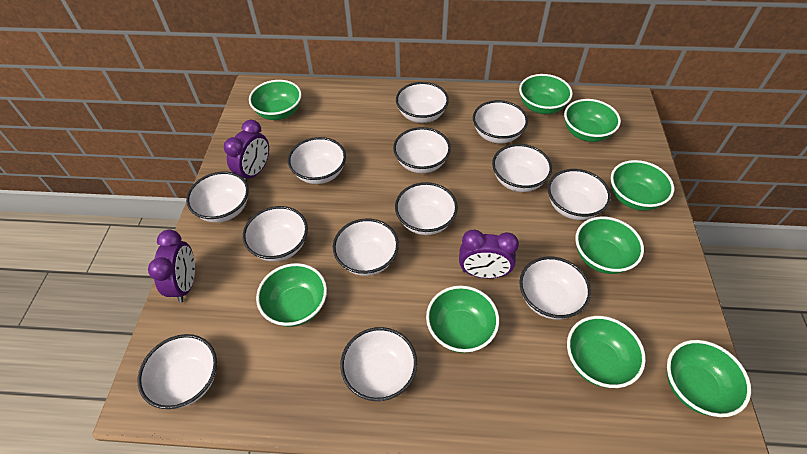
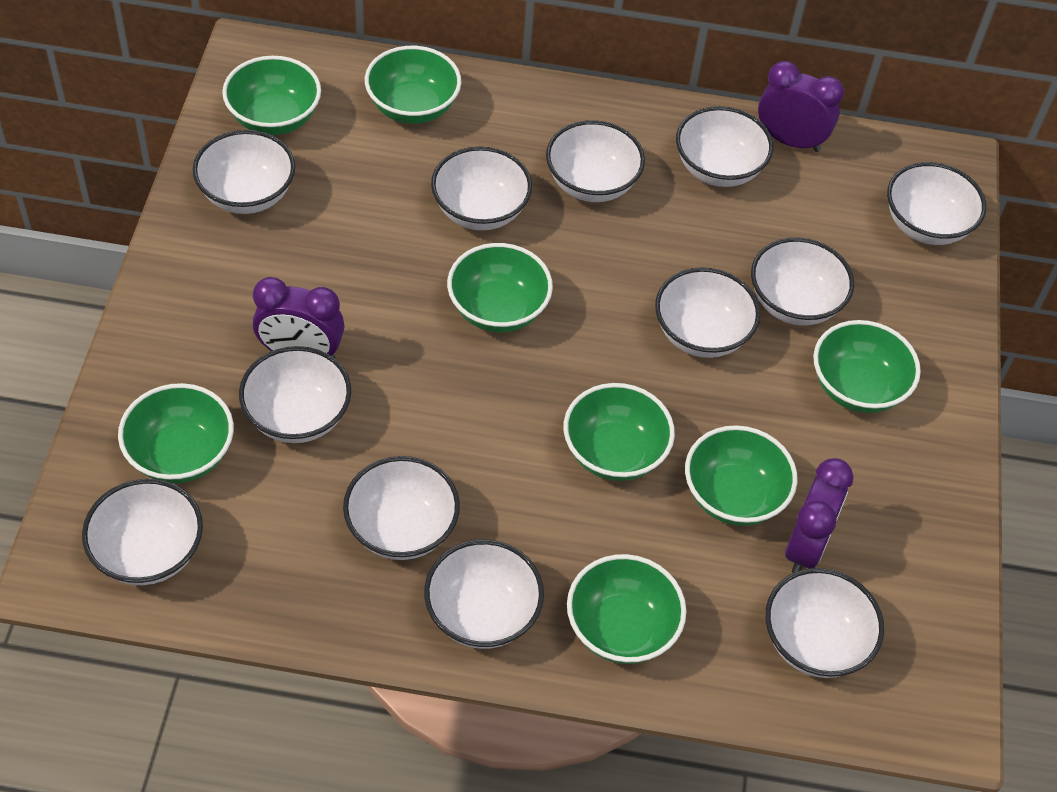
green bowl: 9 -> 8
white bowl: 13 -> 12

